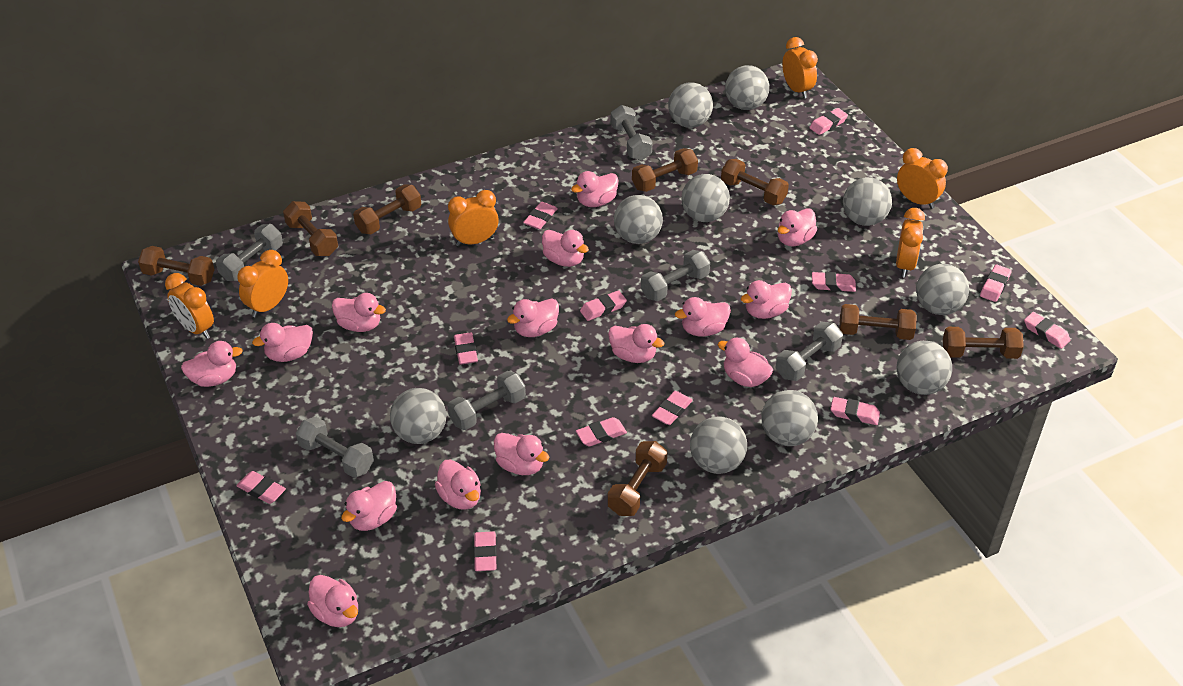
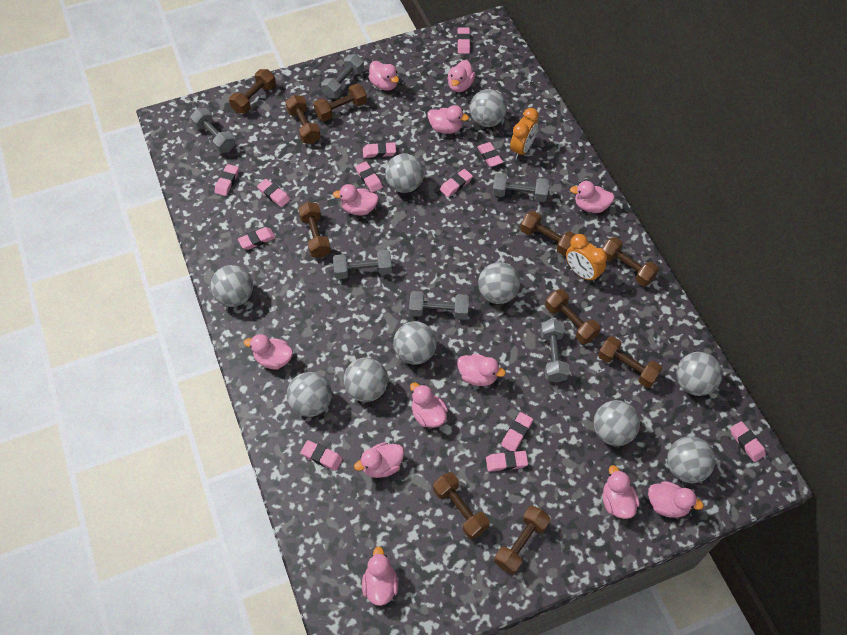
brown dumbbell: 8 -> 10
orange clock: 6 -> 2
pink duck: 15 -> 12

